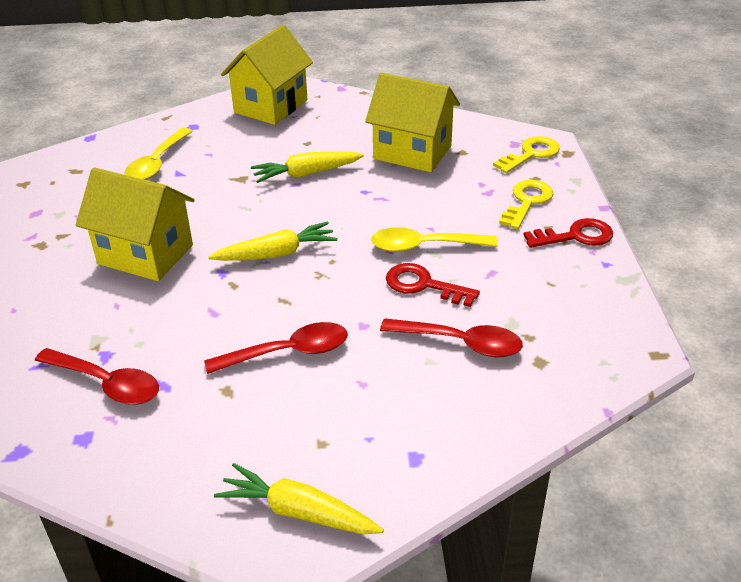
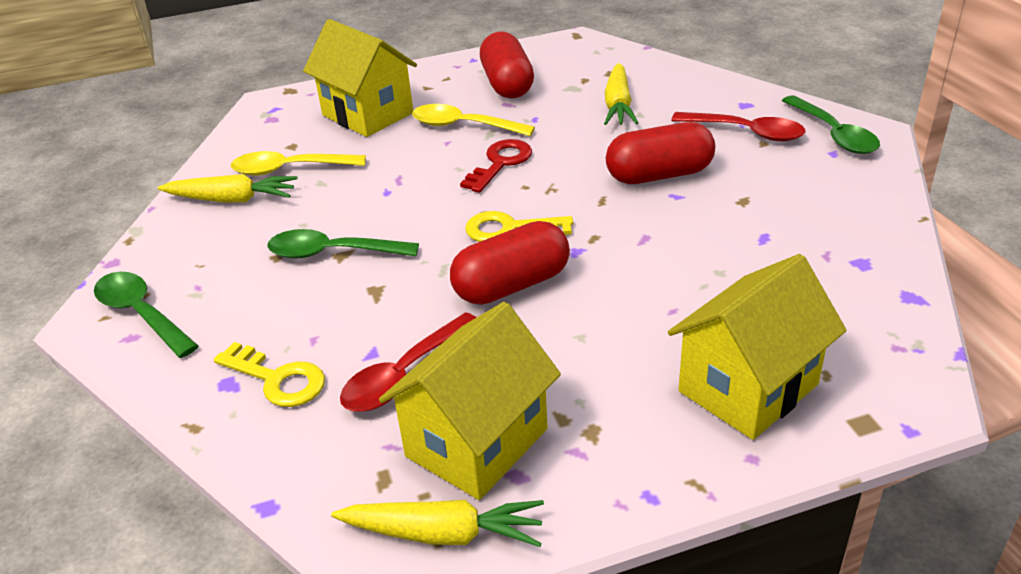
green spoon: 0 -> 3
red capsule: 0 -> 3
red key: 2 -> 1
red spoon: 3 -> 2

